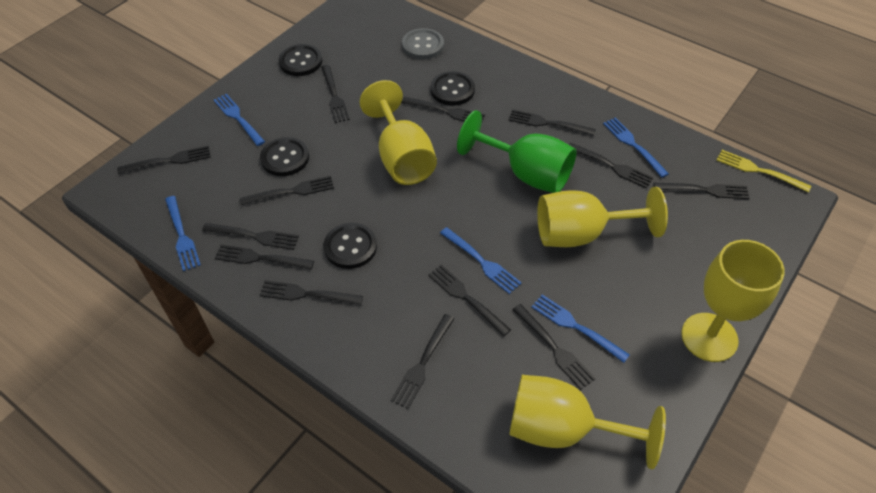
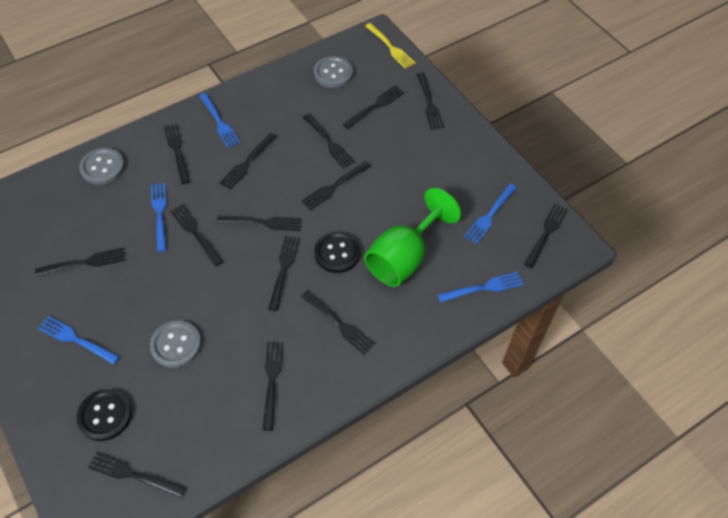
black button: 4 -> 2
black fork: 13 -> 14
grey button: 1 -> 3
yellow goblet: 4 -> 0

